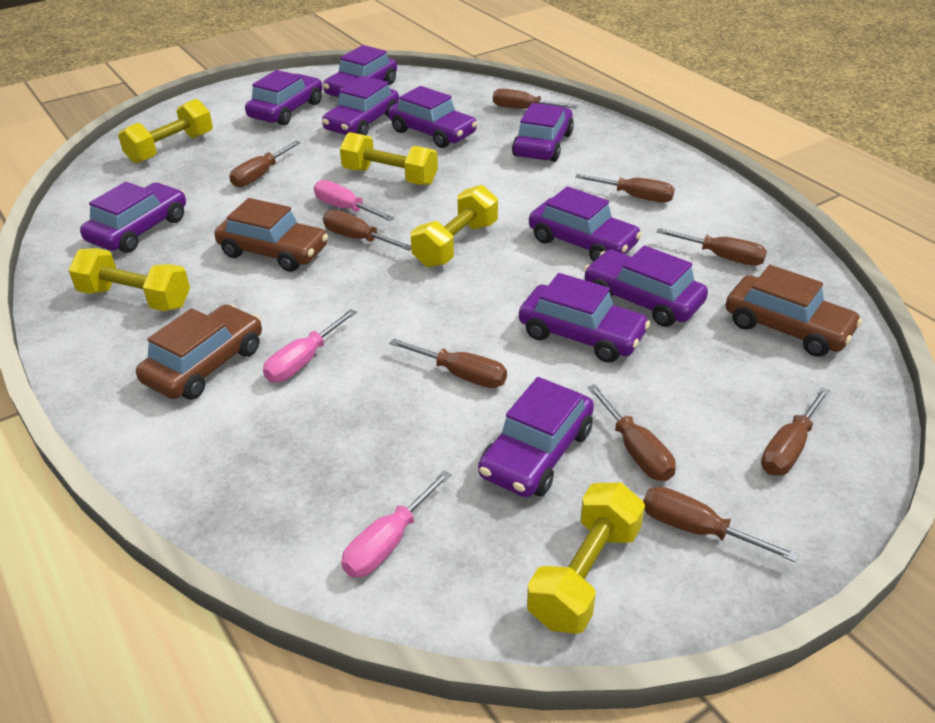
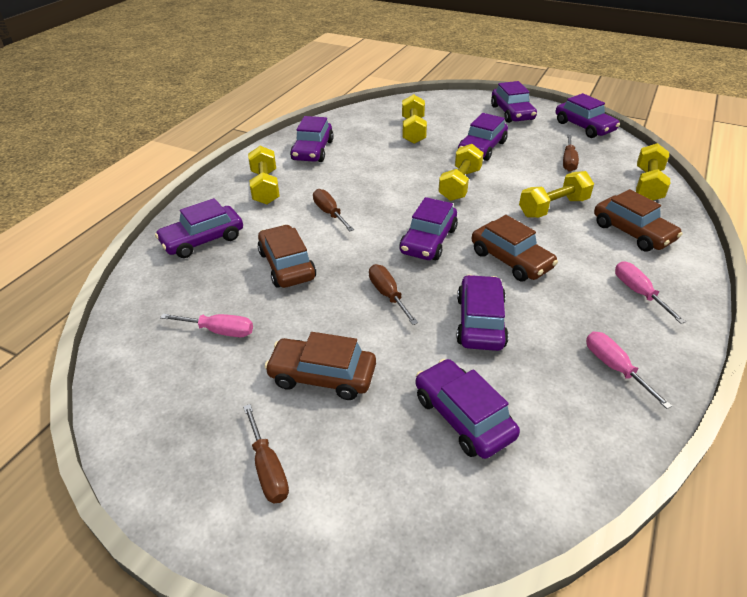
brown car: 3 -> 4
brown screwdriver: 9 -> 4
purple car: 10 -> 8

